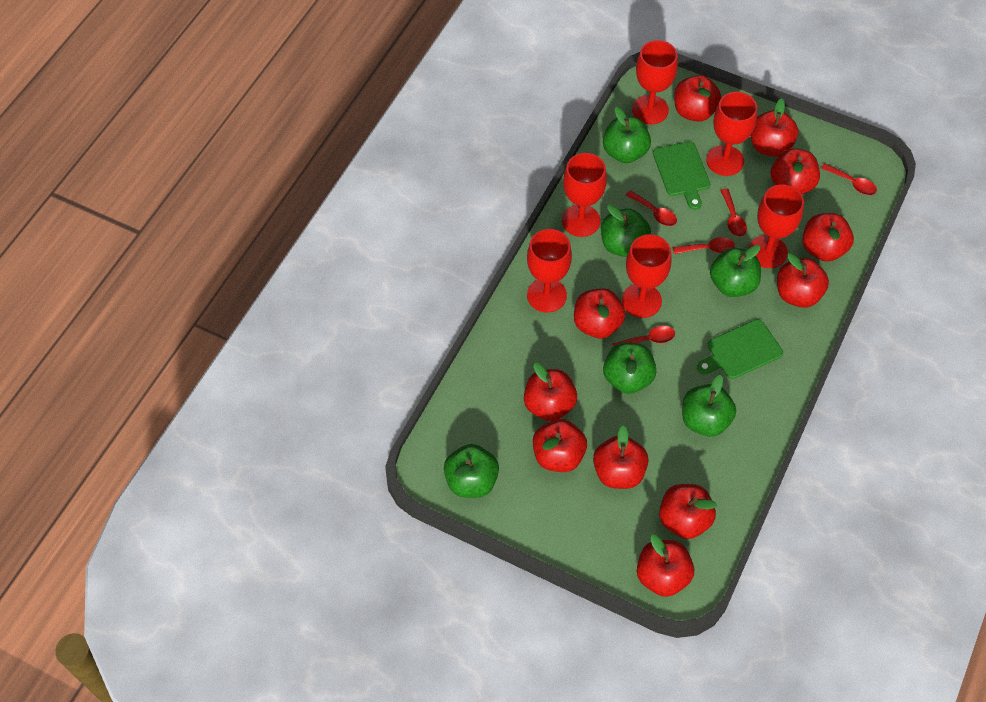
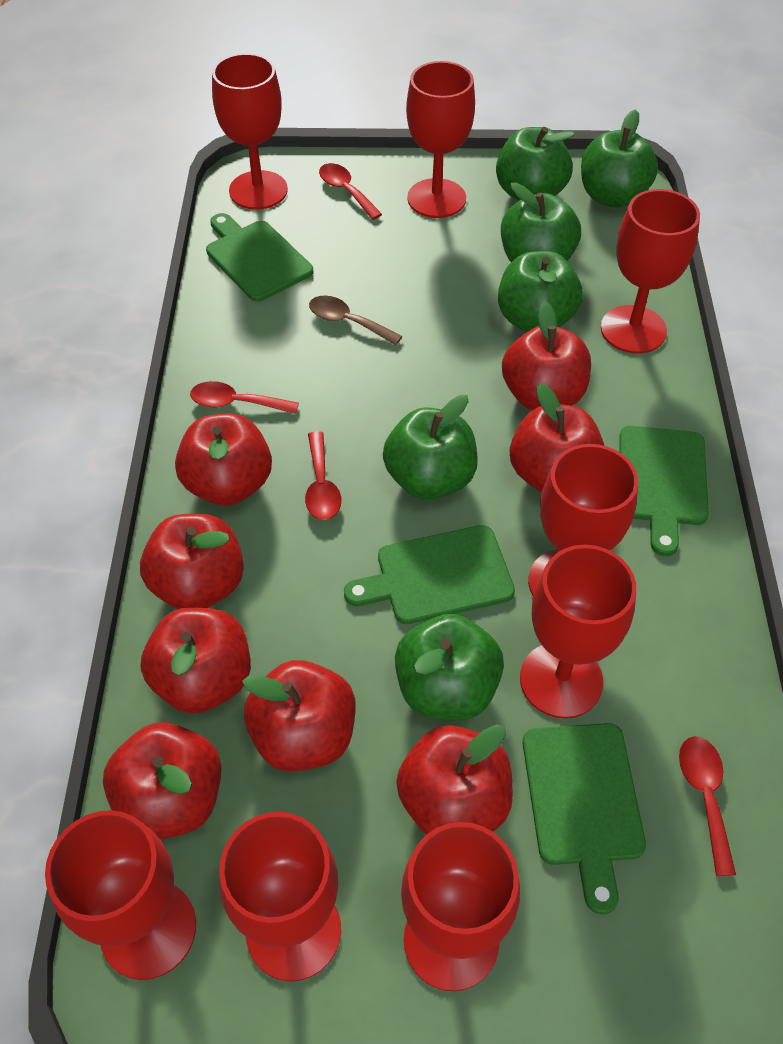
brown spoon: 0 -> 1
green cutting board: 2 -> 4
red apple: 11 -> 8
red goblet: 6 -> 8
red spoon: 5 -> 4

